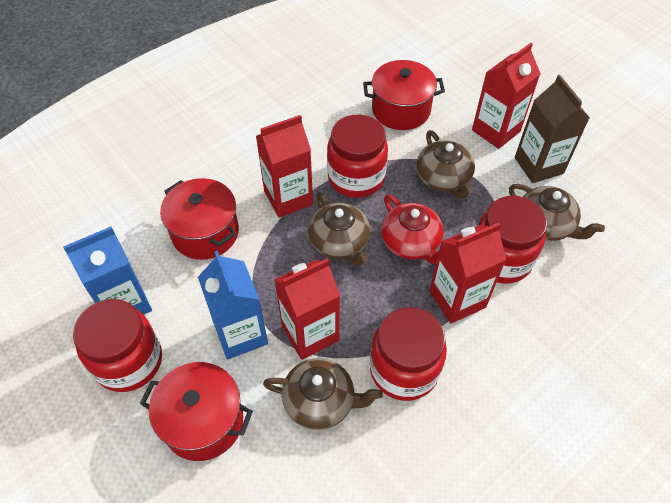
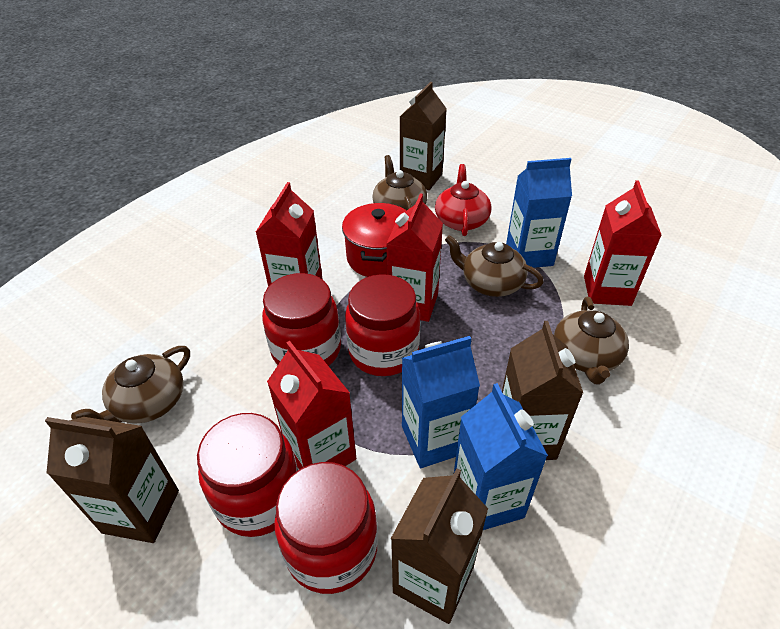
blue carton: 2 -> 3
brown carton: 1 -> 4
red pot: 3 -> 1

